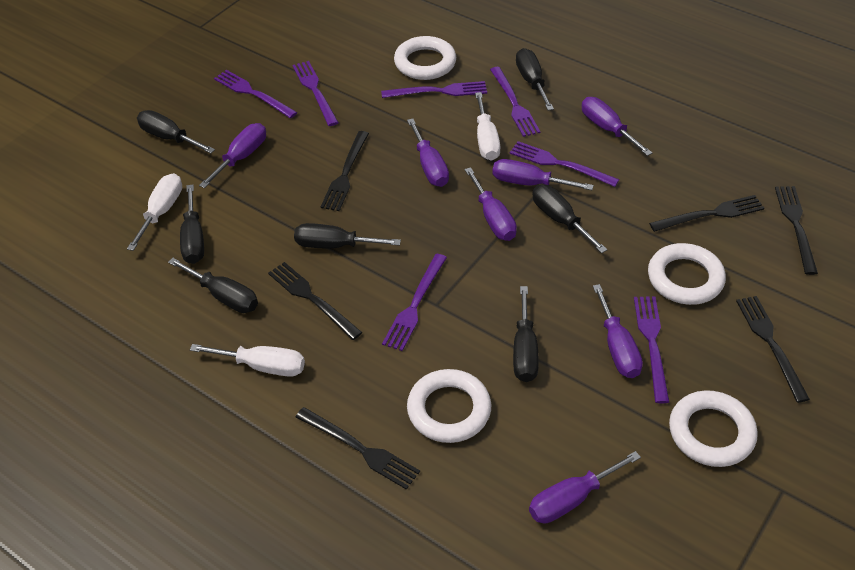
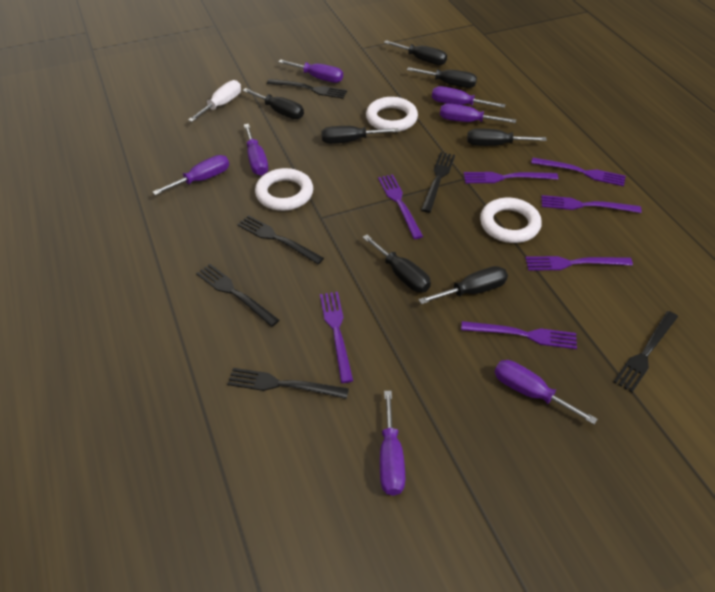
white ring: 4 -> 3
white screwdriver: 3 -> 1

